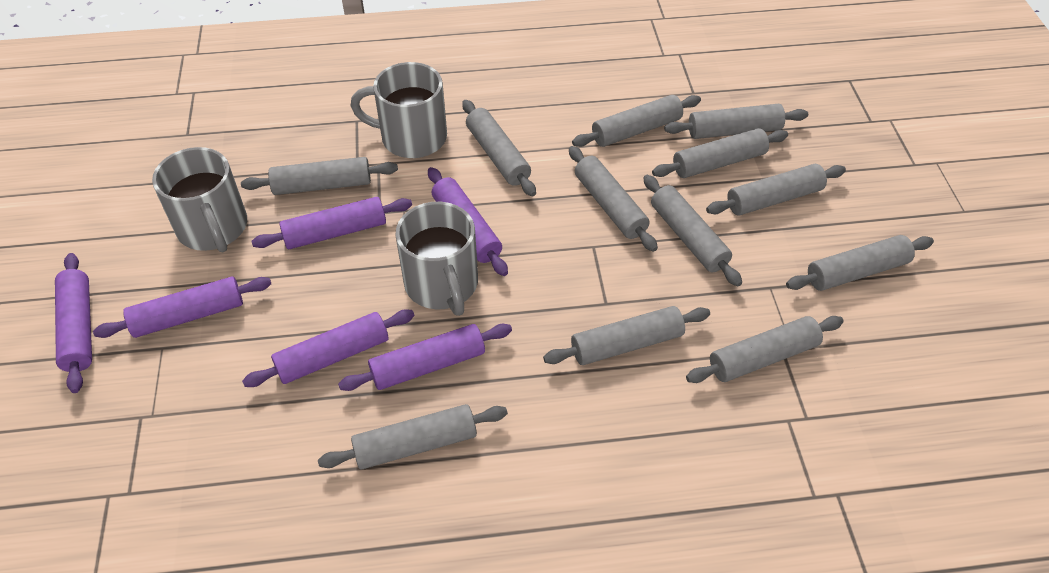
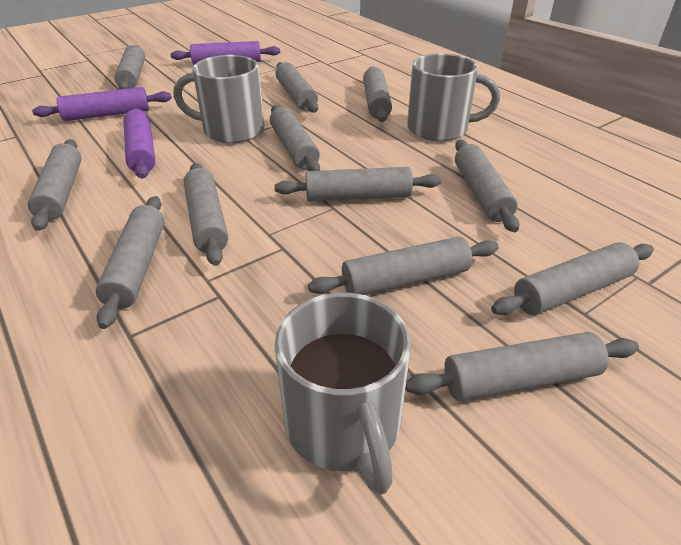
purple rolling pin: 6 -> 3

